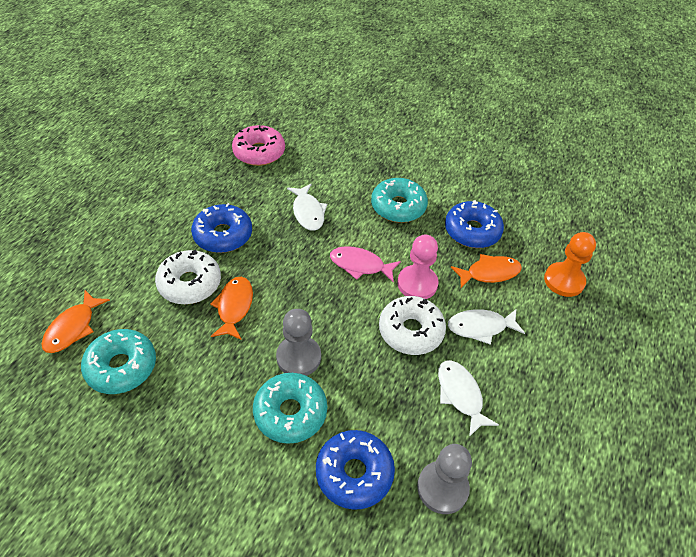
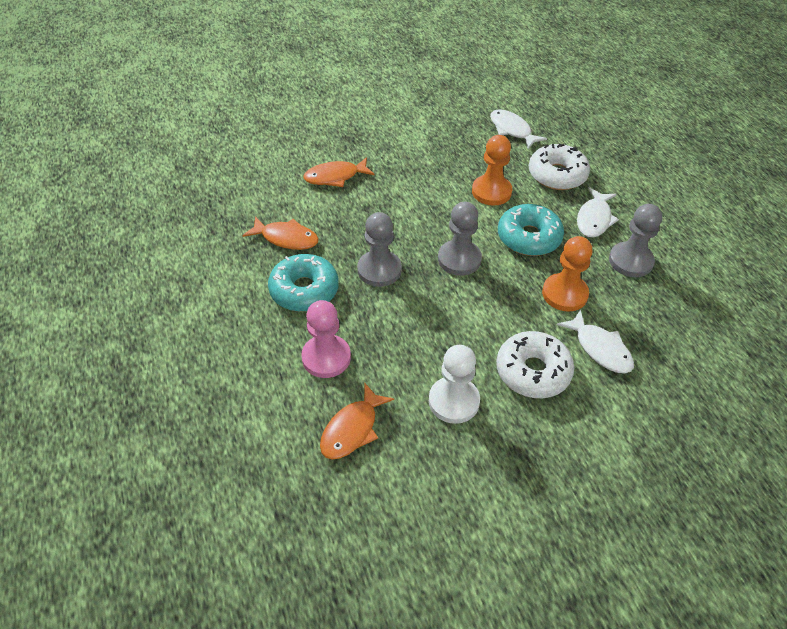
blue donut: 3 -> 0
grey pawn: 2 -> 3
orange pawn: 1 -> 2
pink donut: 1 -> 0
pink fish: 1 -> 0
turquoise donut: 3 -> 2
white pawn: 0 -> 1

